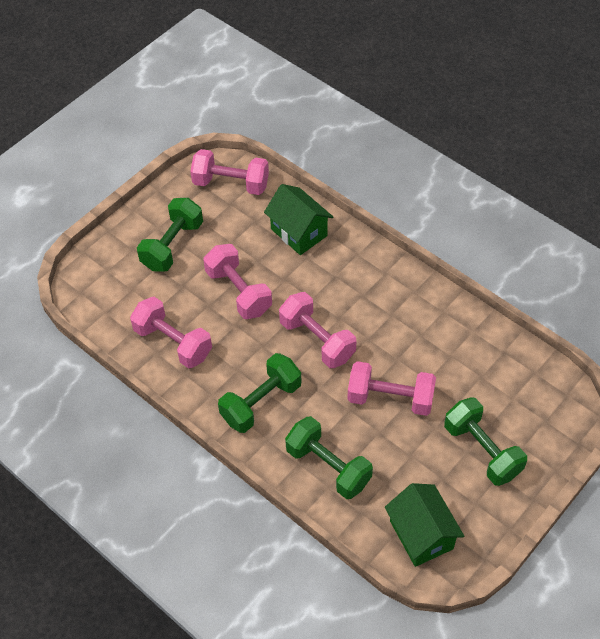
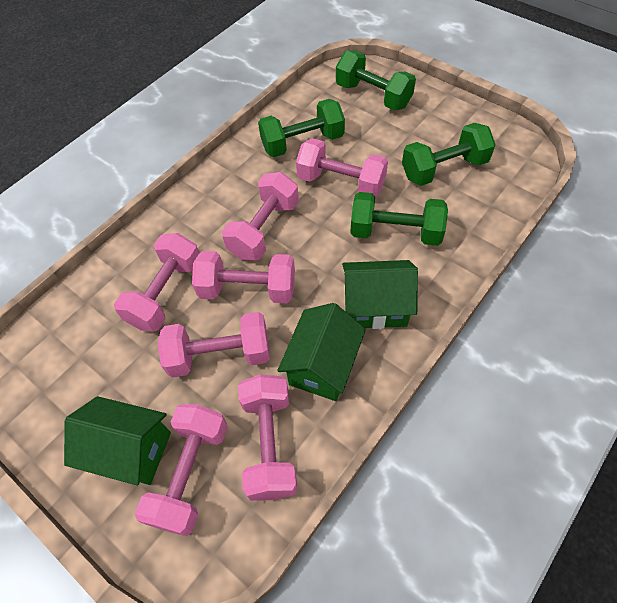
green house: 2 -> 3
pink dumbbell: 5 -> 7

